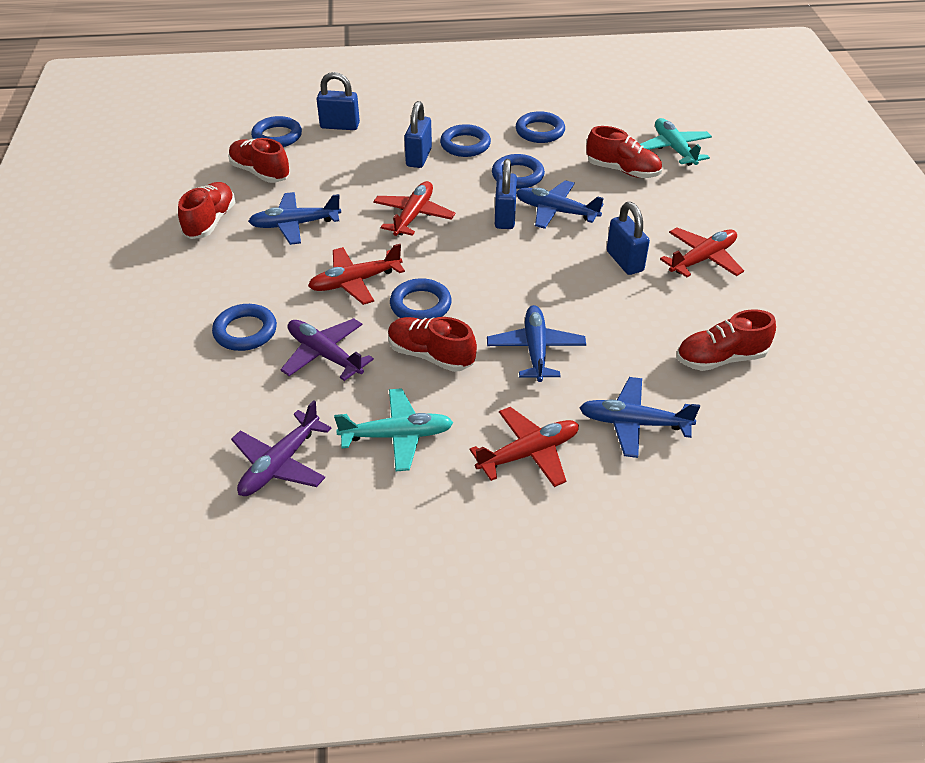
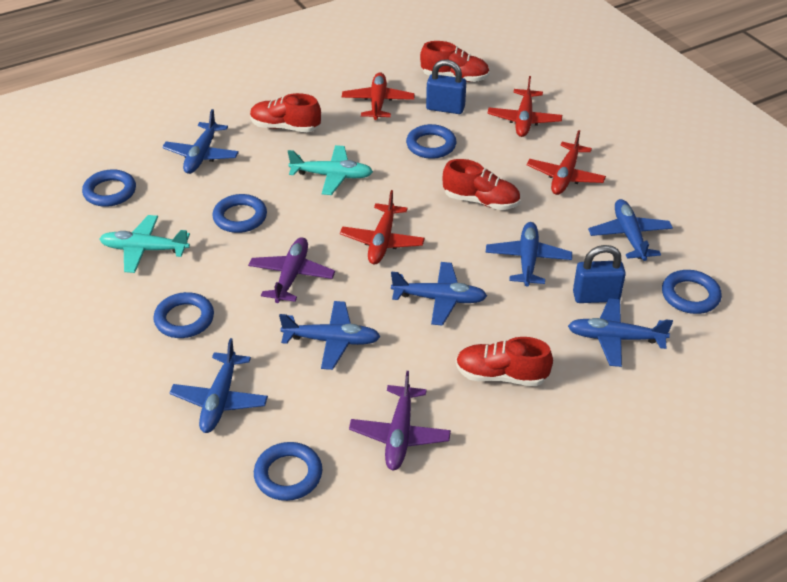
blue padlock: 4 -> 2
blue plane: 4 -> 7
red shoe: 5 -> 4

